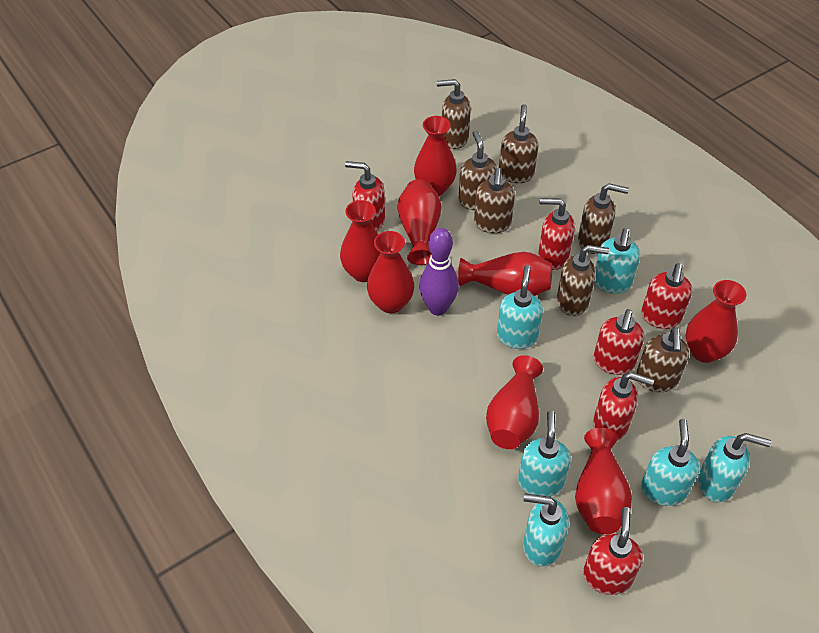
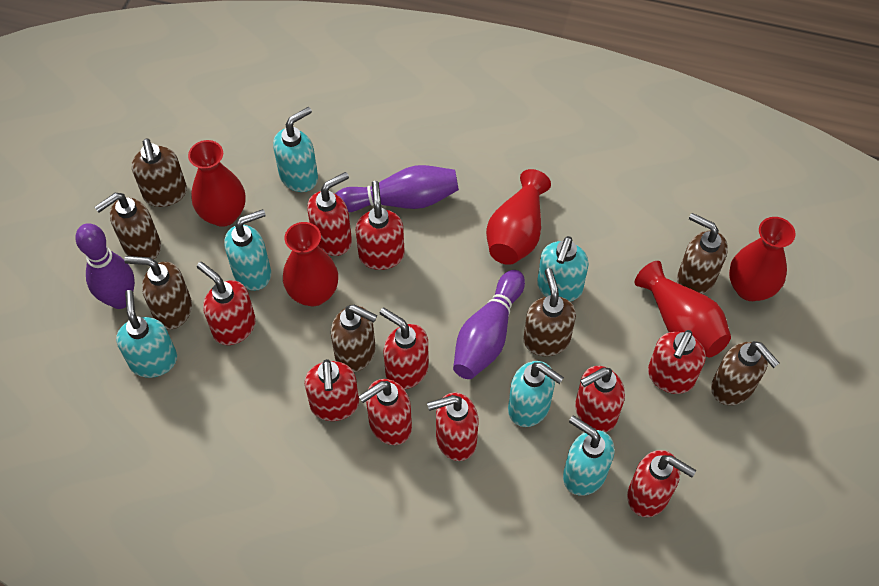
purple bowling pin: 1 -> 3
red soap dispenser: 6 -> 10
red vase: 8 -> 5

